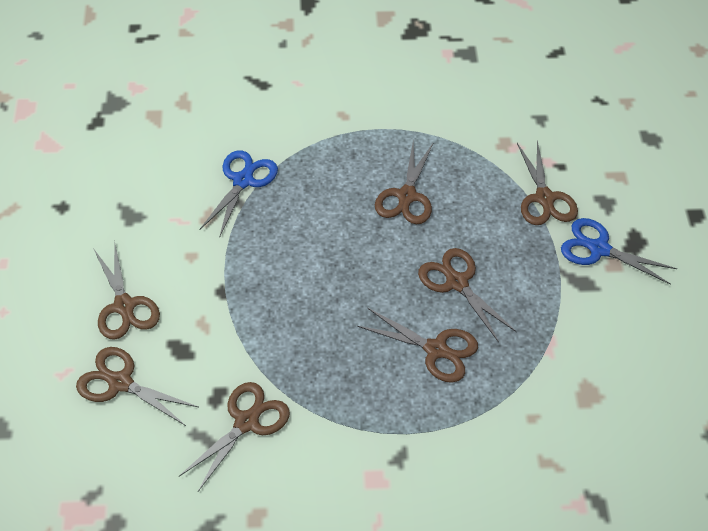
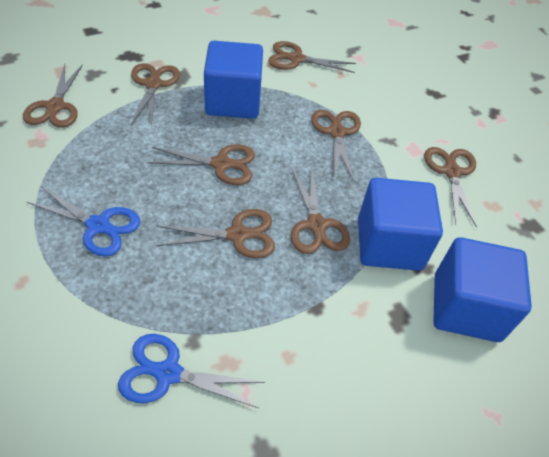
blue cube: 0 -> 3
brown scissors: 7 -> 8

